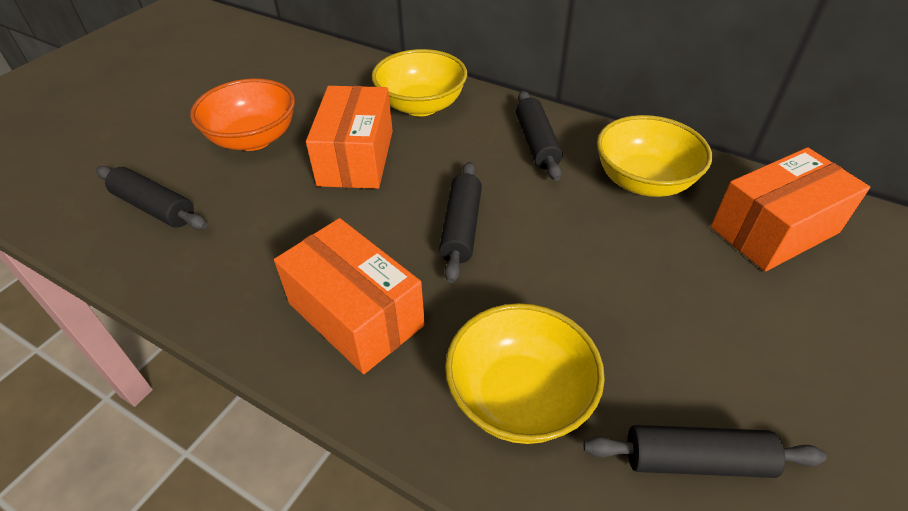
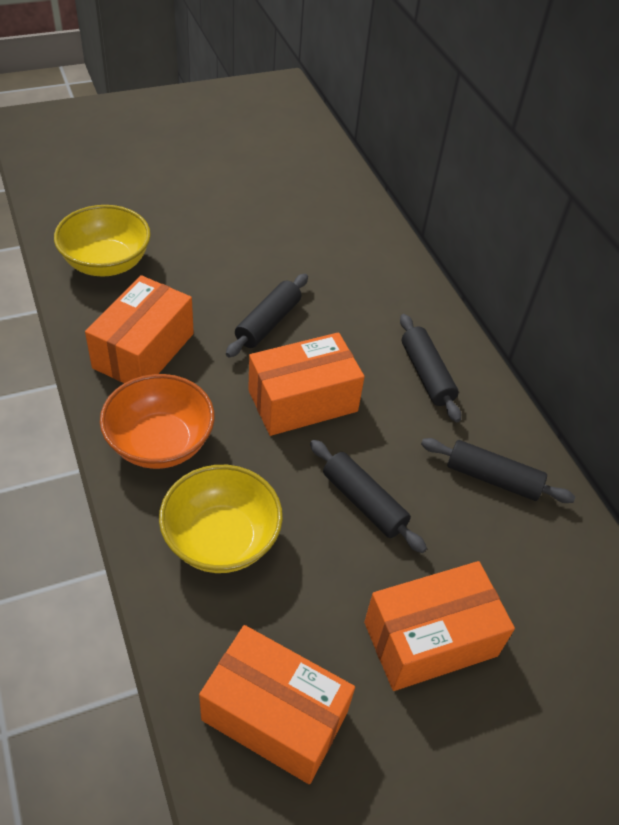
orange box: 3 -> 4
yellow bowl: 3 -> 2

